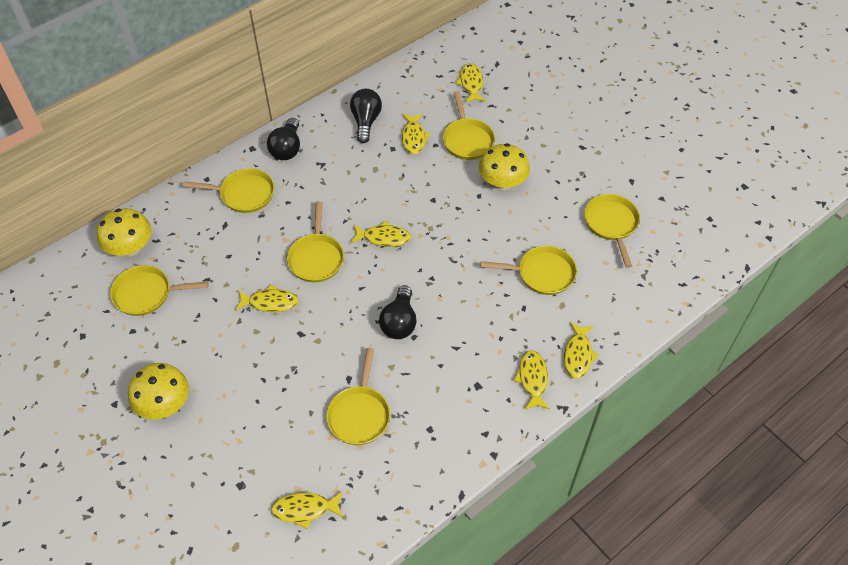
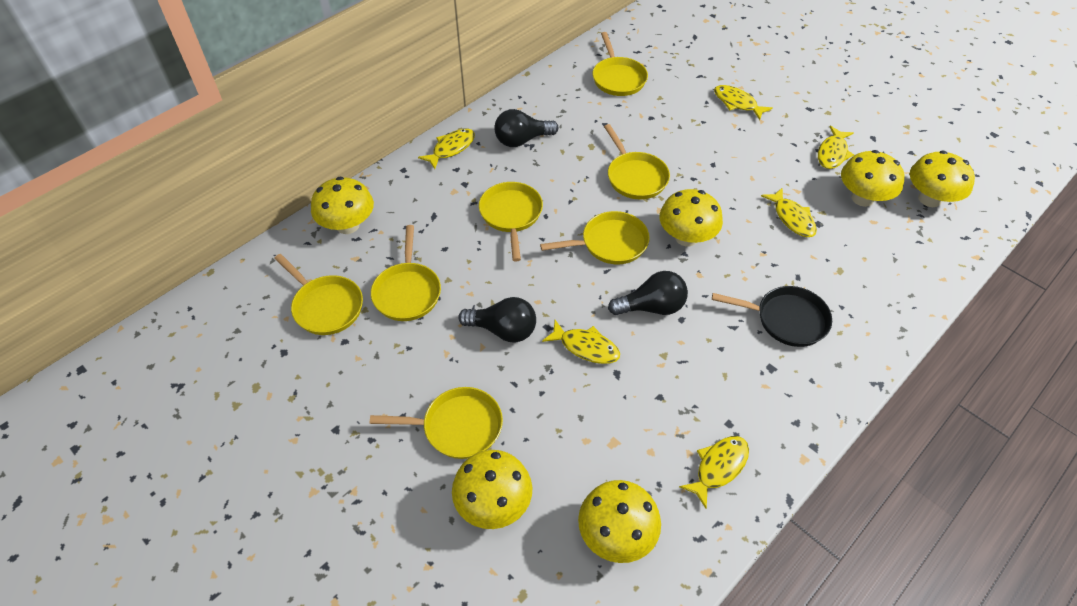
black pan: 0 -> 1
yellow fish: 7 -> 6
yellow mushroom: 3 -> 6

